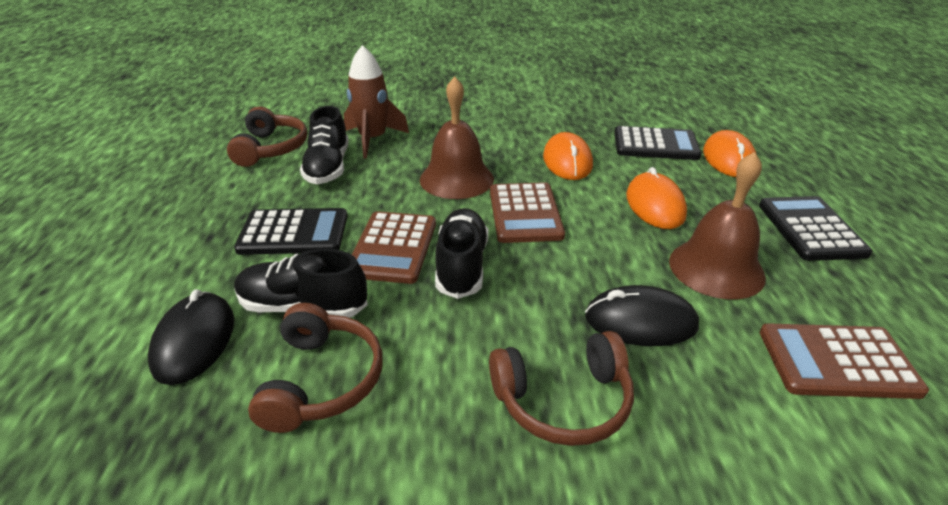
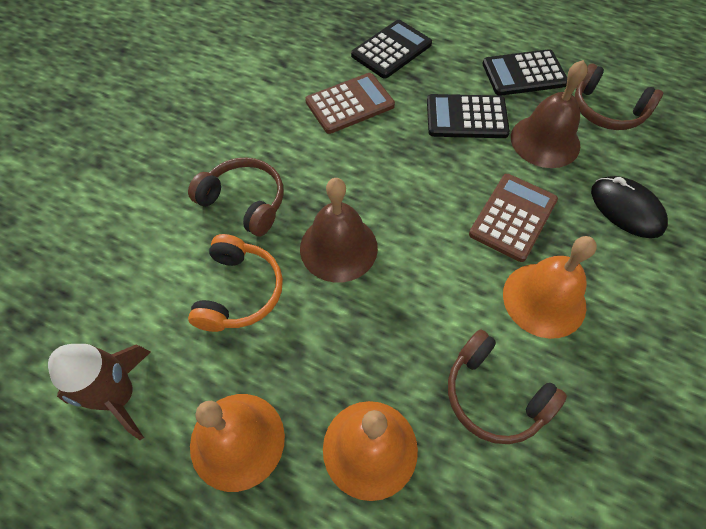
black mouse: 2 -> 1
black shoe: 3 -> 0
brown calculator: 3 -> 2
orange bell: 0 -> 3
orange headphones: 0 -> 1
orange mouse: 3 -> 0

